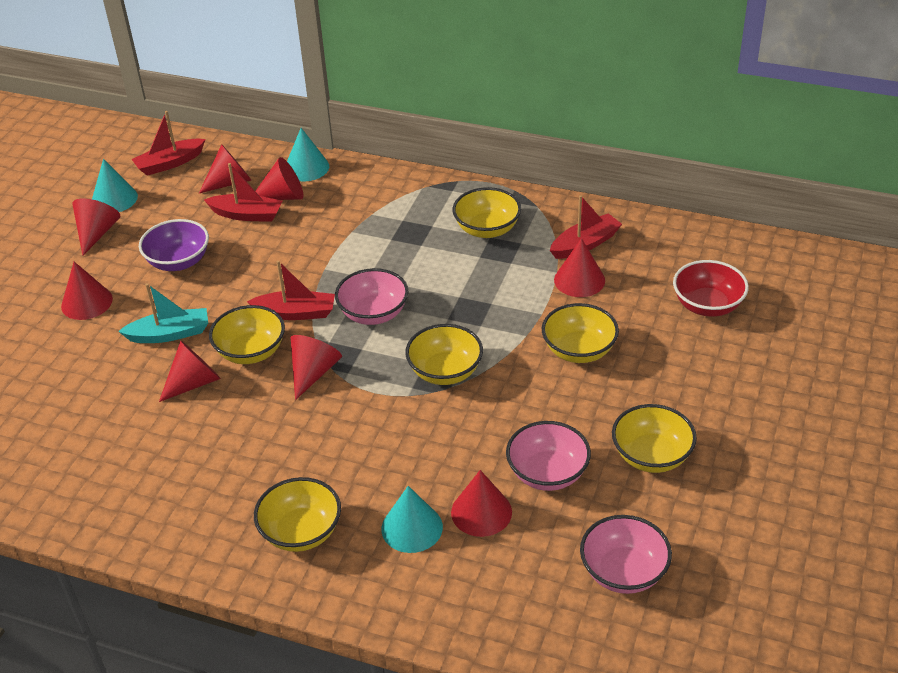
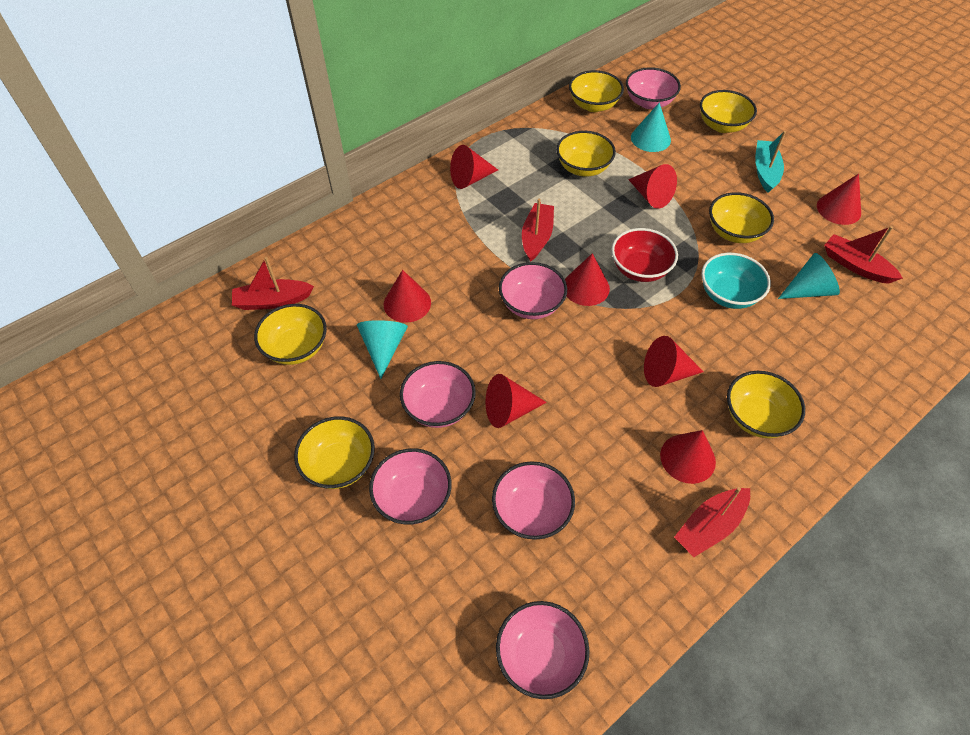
pink bowl: 3 -> 6
purple bowl: 1 -> 0
turquoise bowl: 0 -> 1
yellow bowl: 6 -> 7

